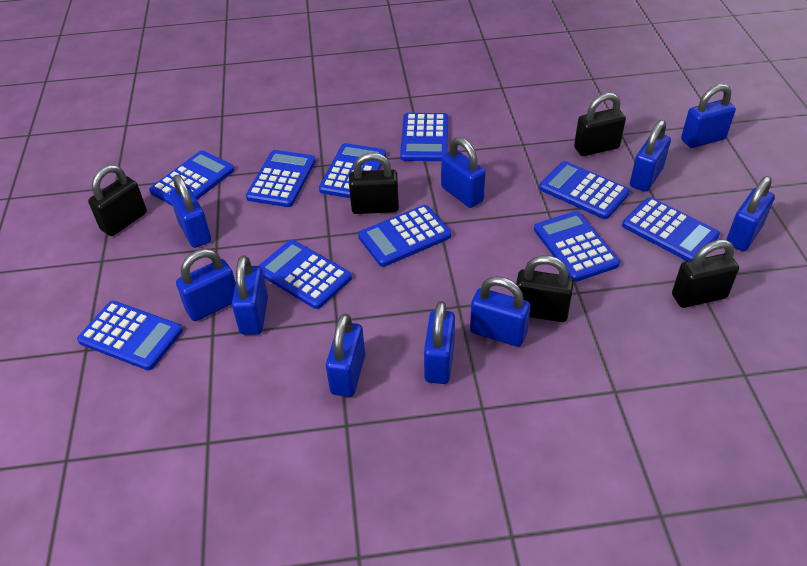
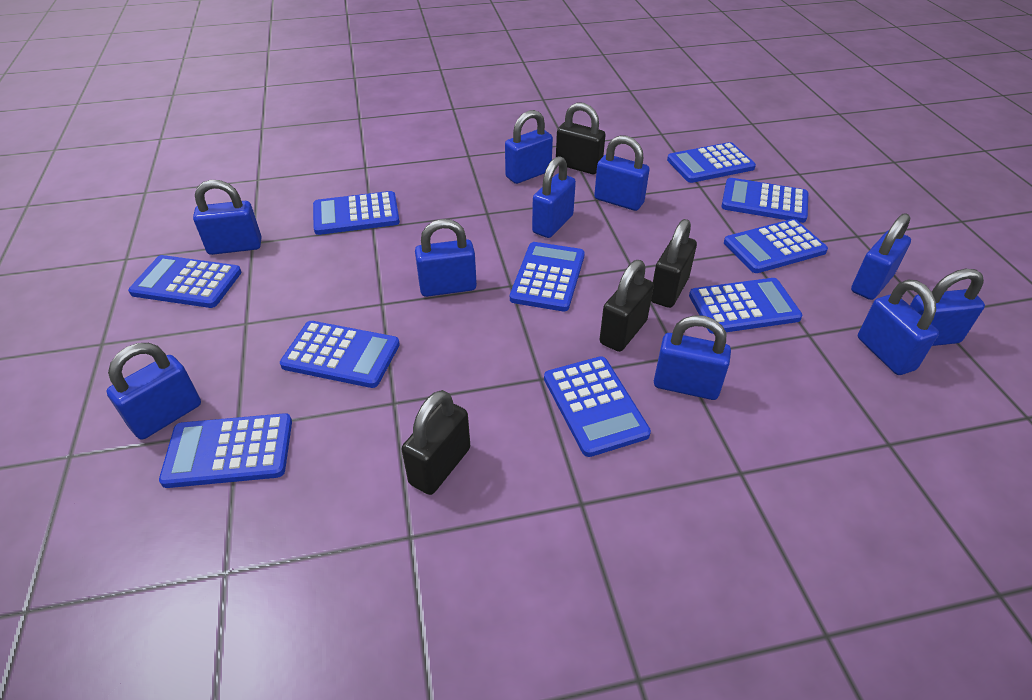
black padlock: 5 -> 4

